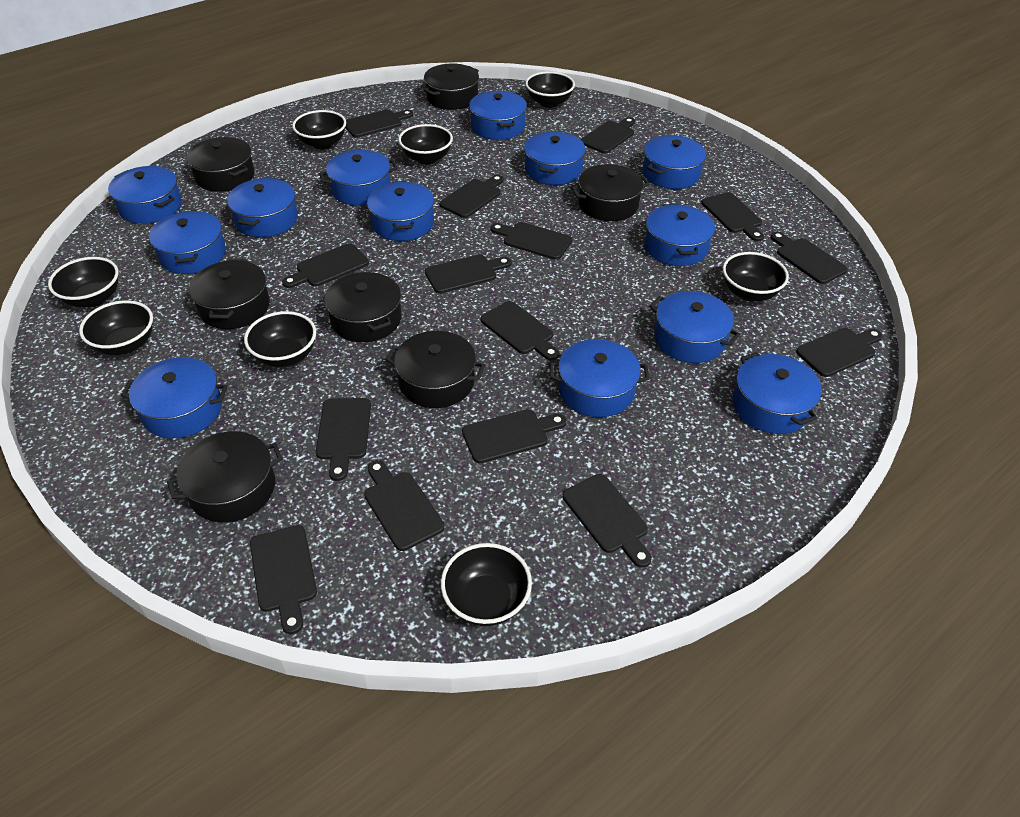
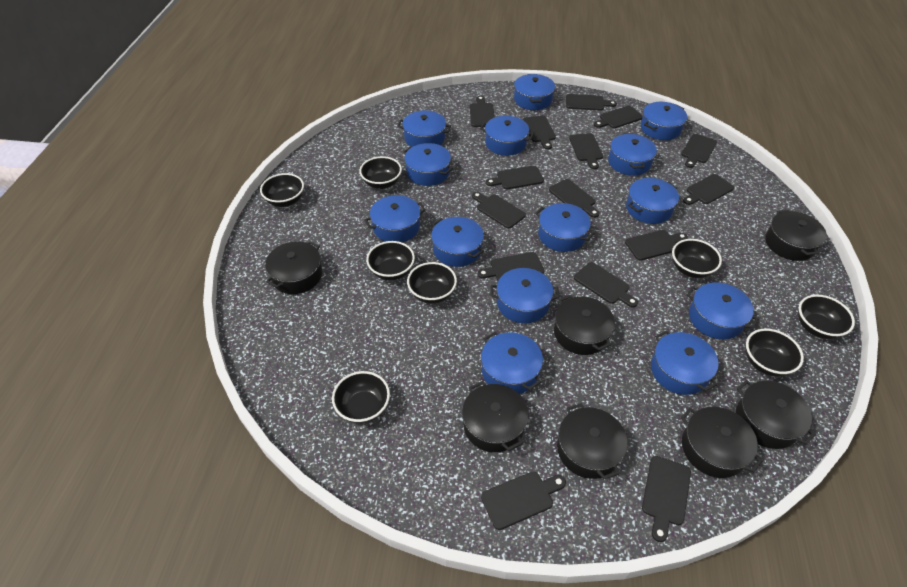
blue pot: 13 -> 14

